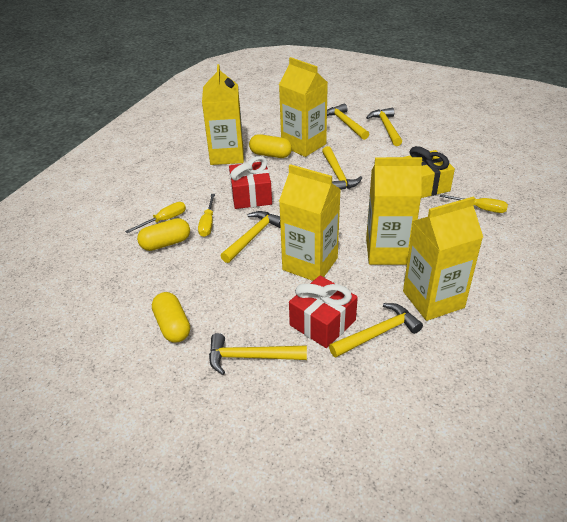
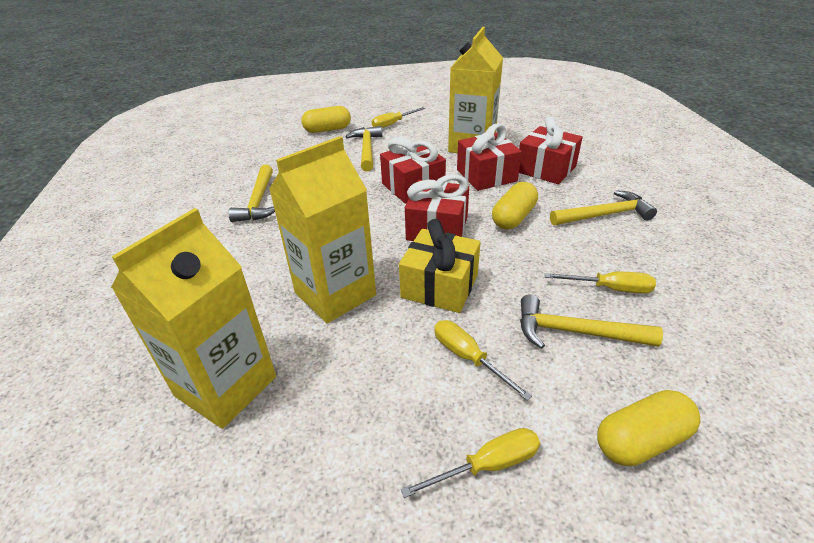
red gift: 2 -> 4
yellow carton: 5 -> 3
yellow hammer: 6 -> 4
yellow screwdriver: 3 -> 4

